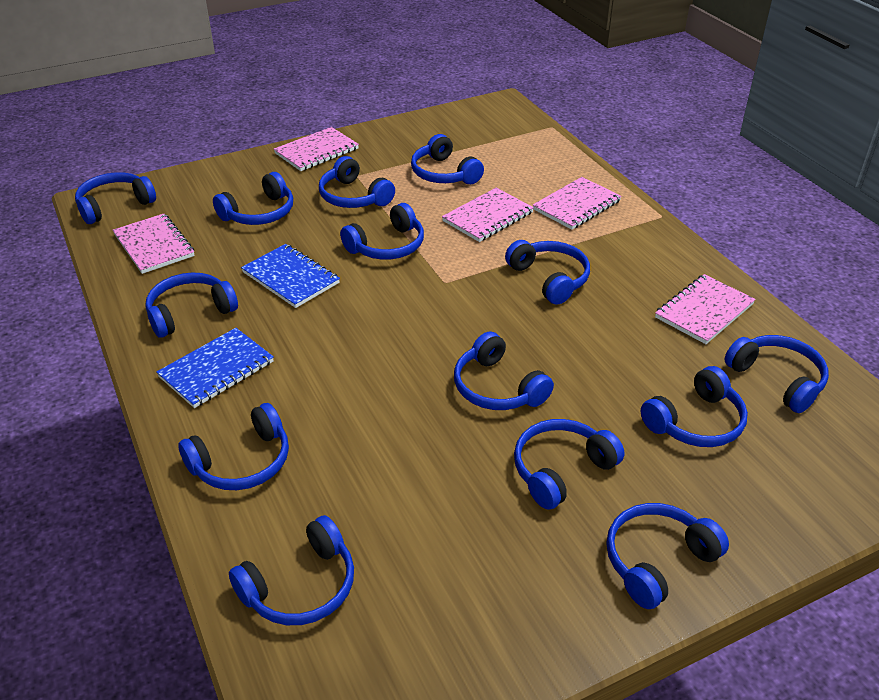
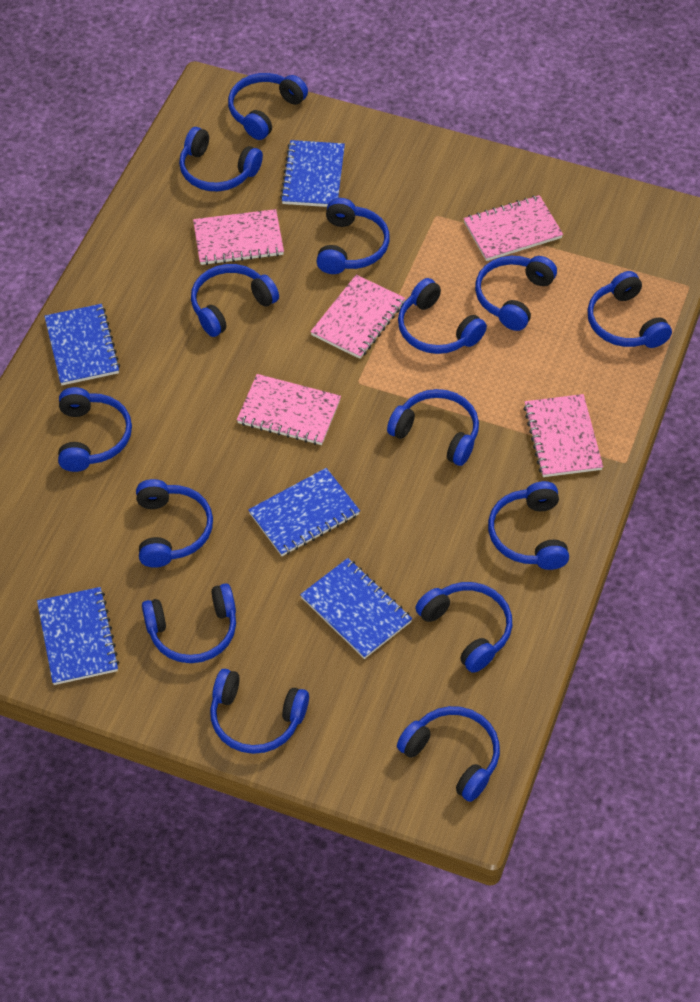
blue headphones: 14 -> 15
blue notebook: 2 -> 5

